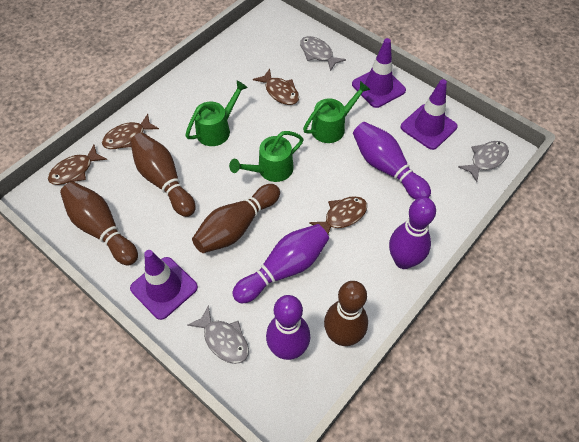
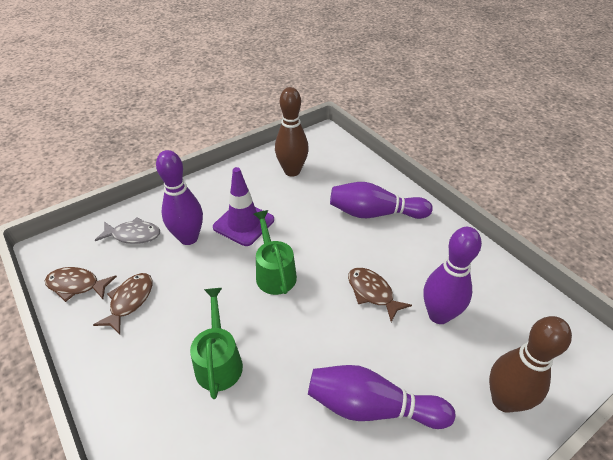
brown bowling pin: 4 -> 2
brown fish: 4 -> 3
green watering can: 3 -> 2
grey fish: 3 -> 1
purple traffic cone: 3 -> 1

